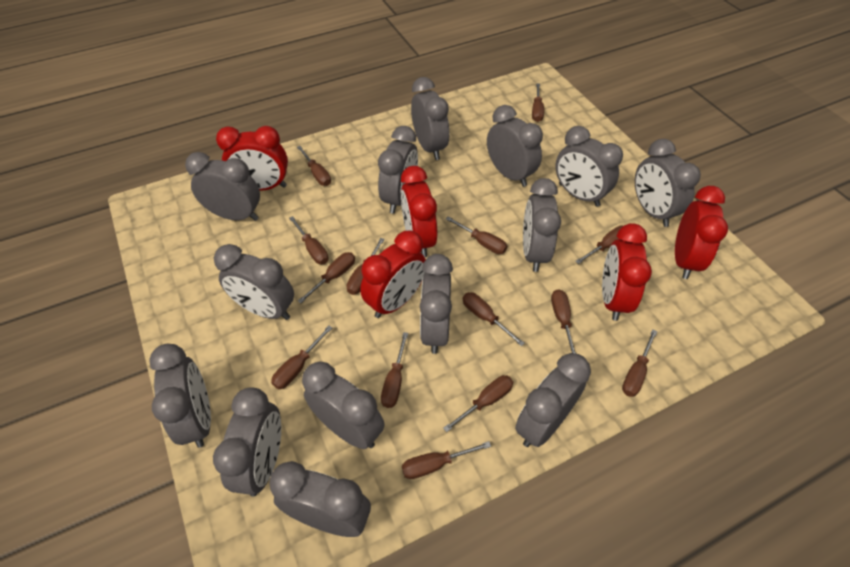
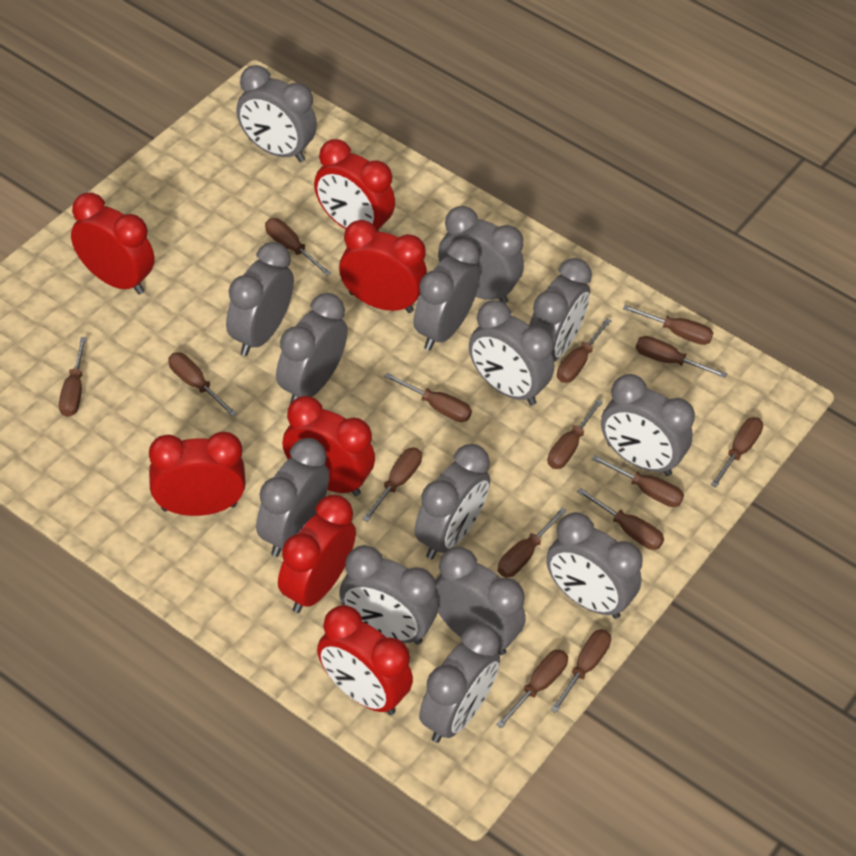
brown screwdriver: 14 -> 15
red clock: 5 -> 7

